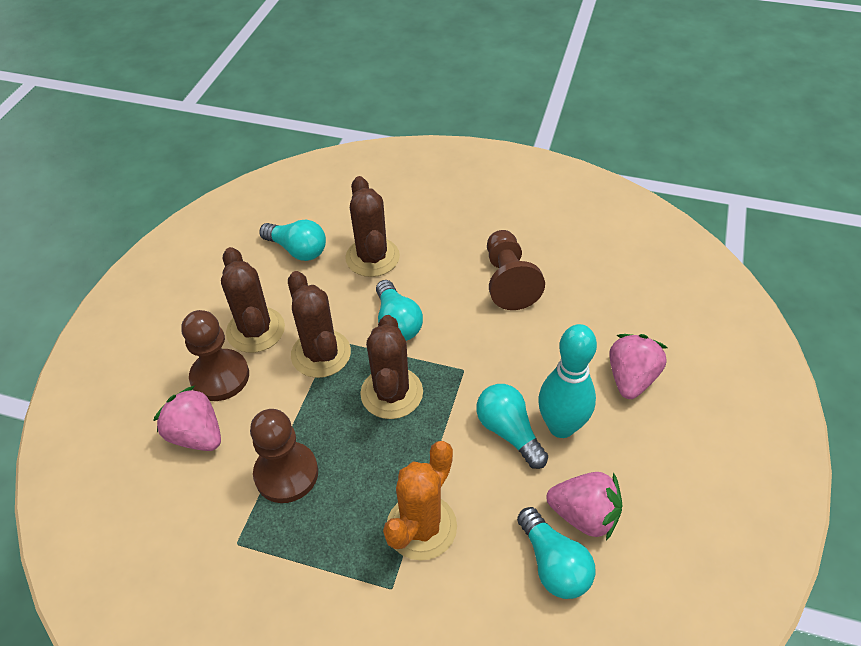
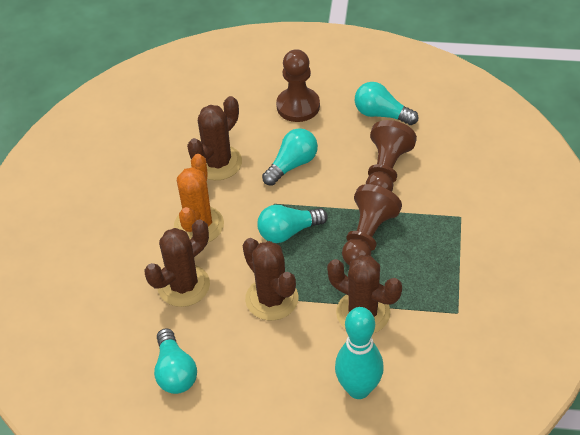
pink strawberry: 3 -> 0

